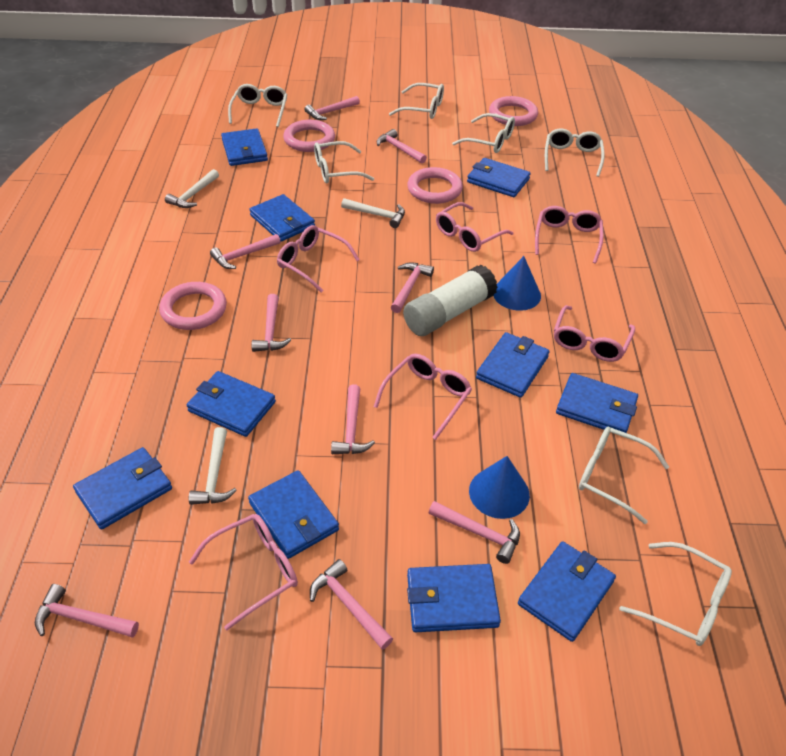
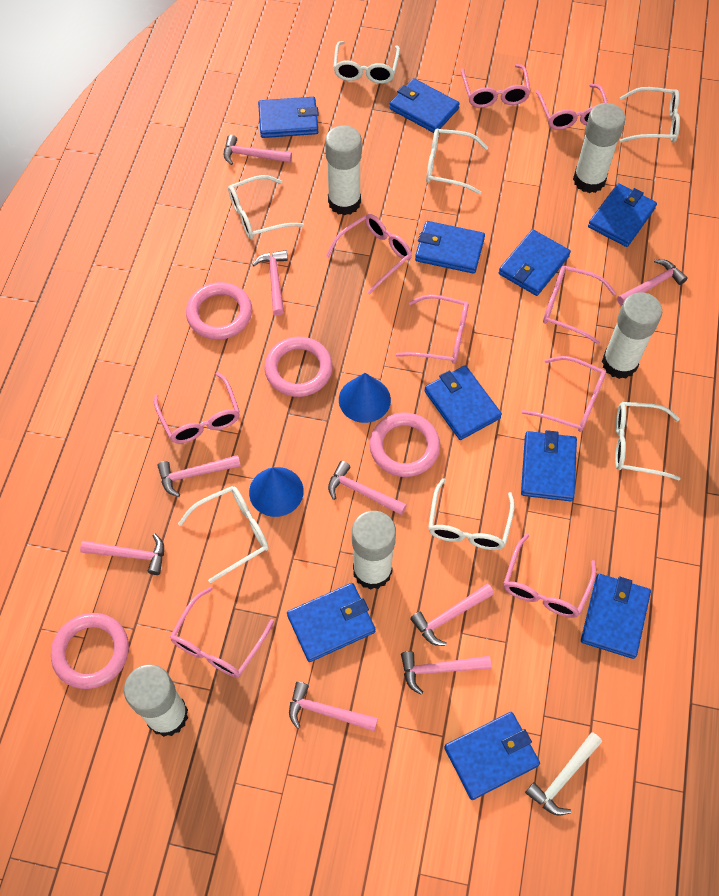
pink glasses: 6 -> 9
white glue stick: 1 -> 5
white hammer: 3 -> 1

